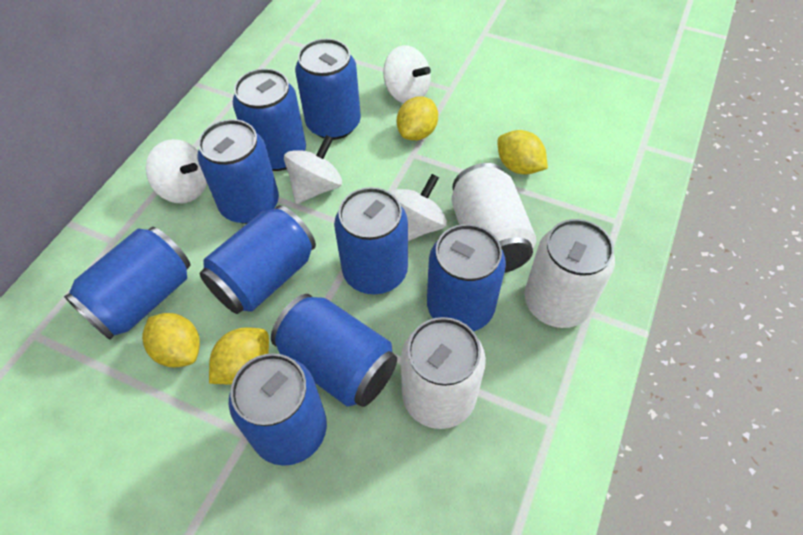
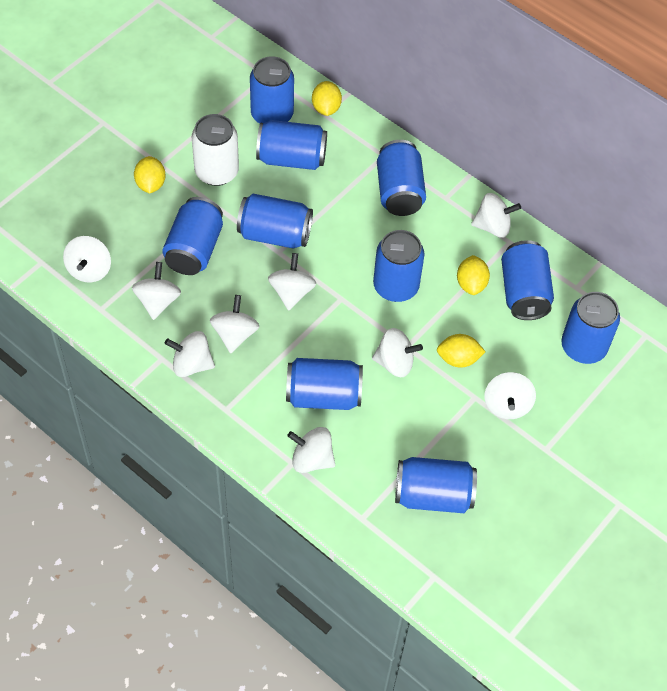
blue can: 9 -> 10
white can: 3 -> 1
white spinning top: 4 -> 9

